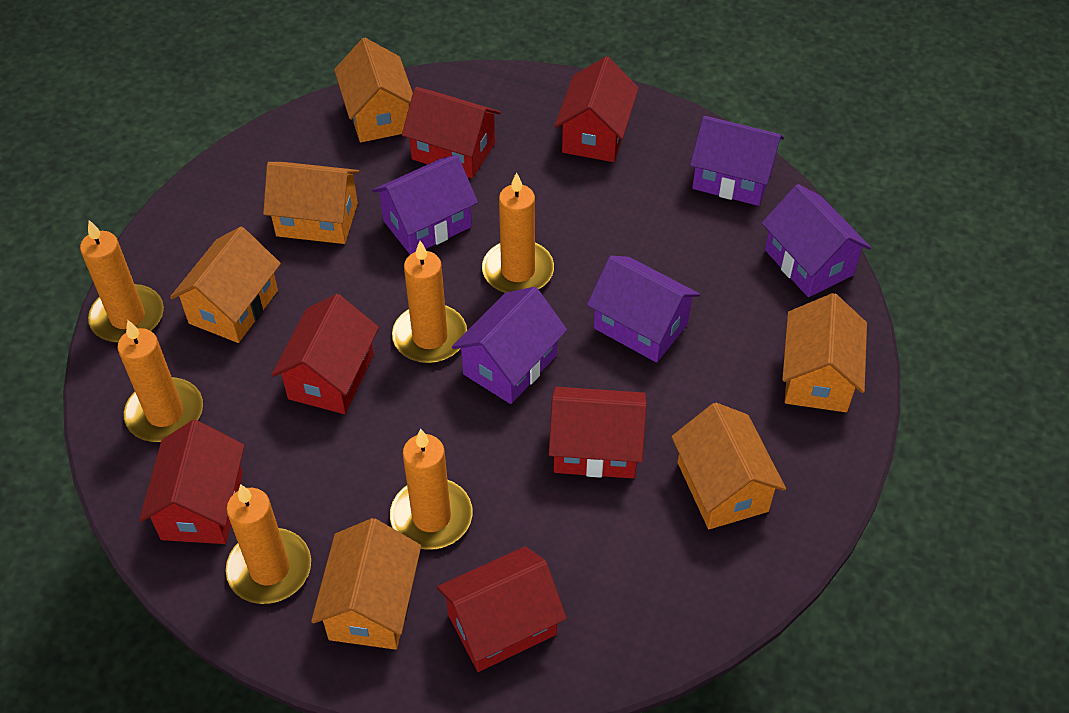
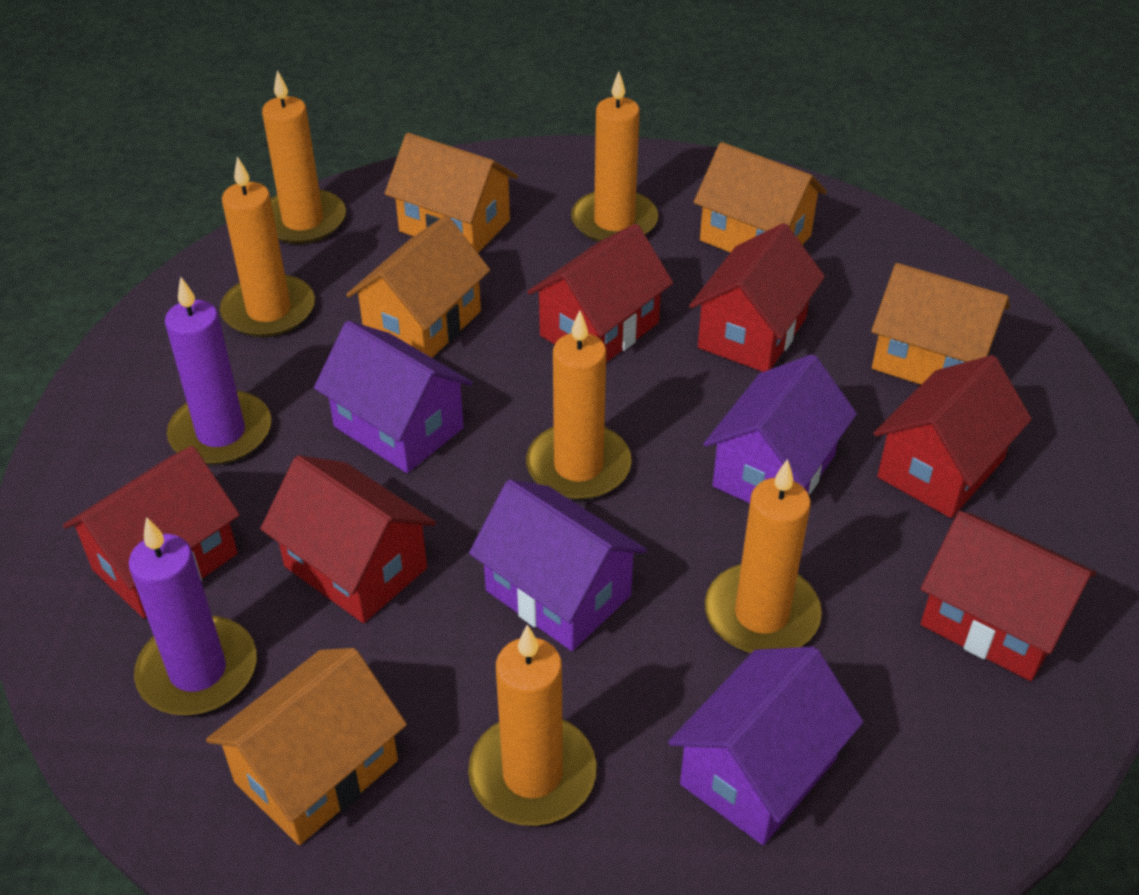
orange house: 6 -> 5
purple candle: 0 -> 2
purple house: 5 -> 4

